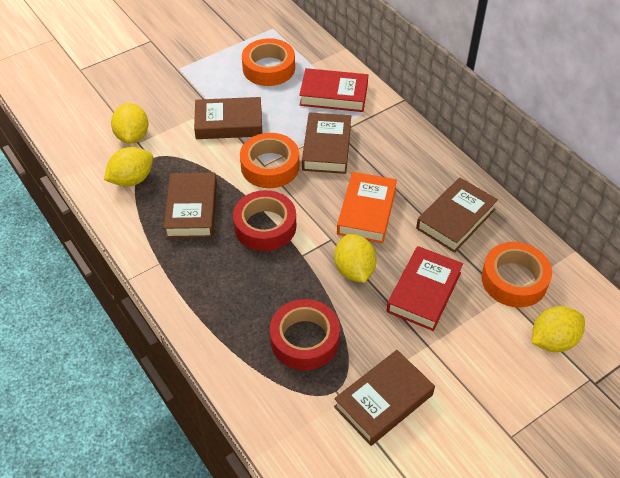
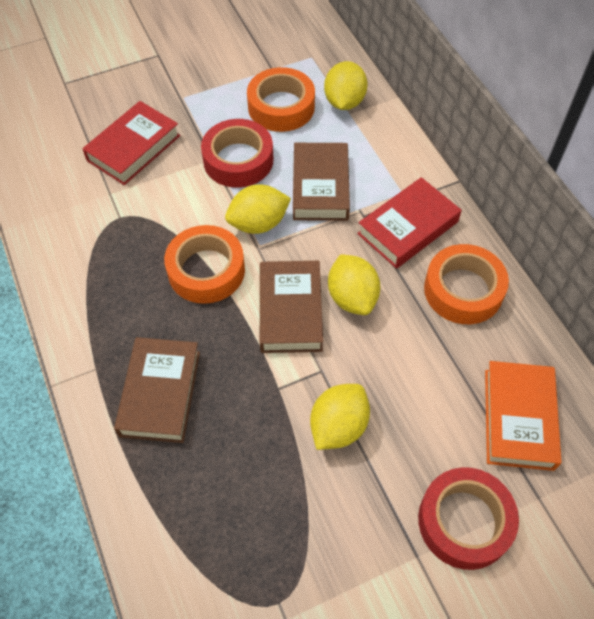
brown book: 5 -> 3

